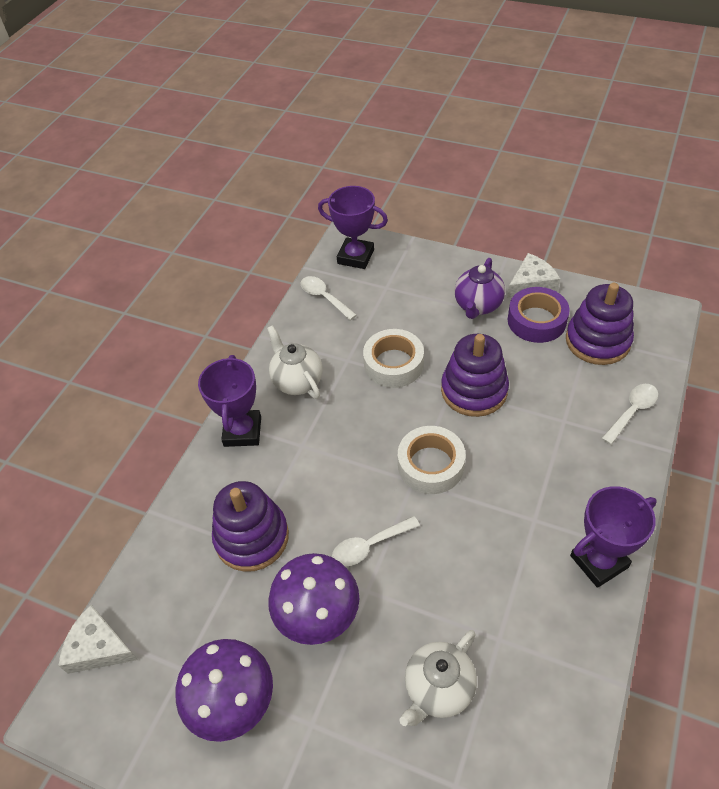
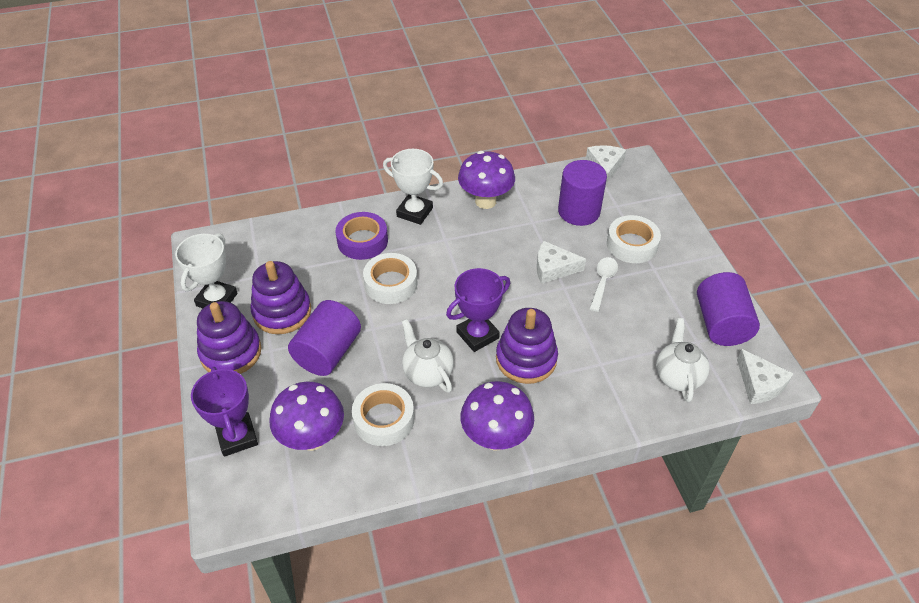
purple cylinder: 0 -> 3
purple mushroom: 2 -> 3
purple teapot: 1 -> 0
purple trophy: 3 -> 2
white cheese: 2 -> 3
white spoon: 3 -> 1
white tape: 2 -> 3
white trophy: 0 -> 2

